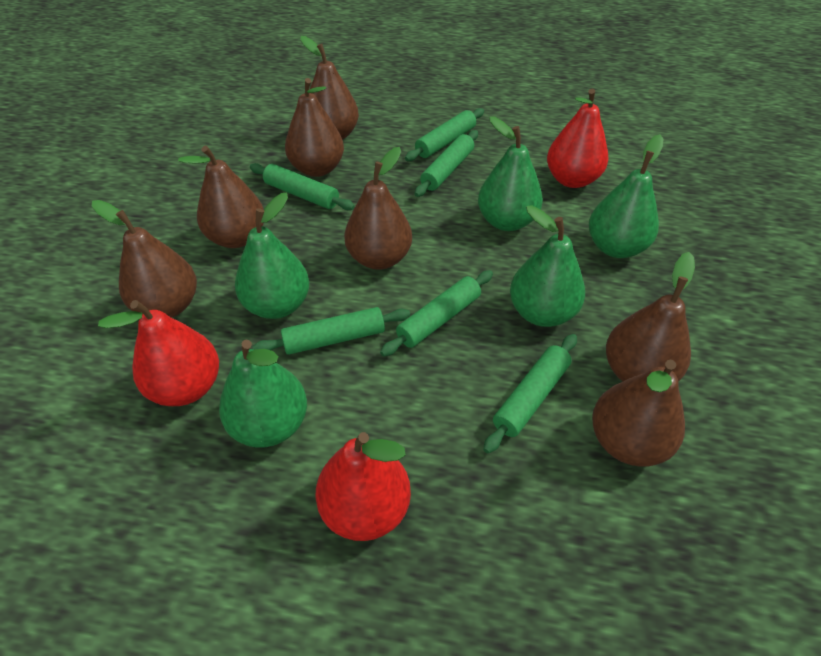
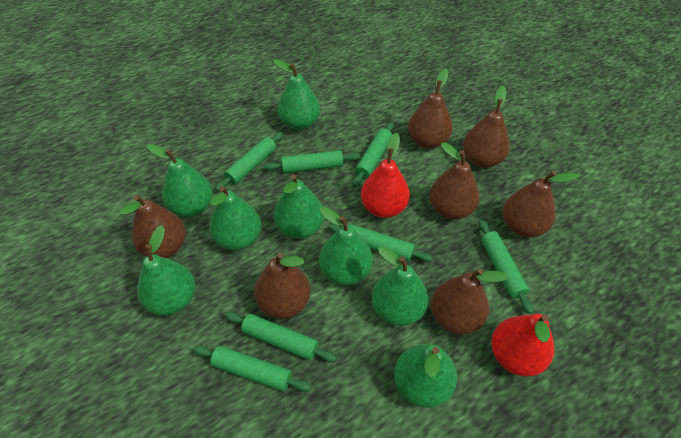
green pear: 5 -> 8
green rolling pin: 6 -> 7
red pear: 3 -> 2

